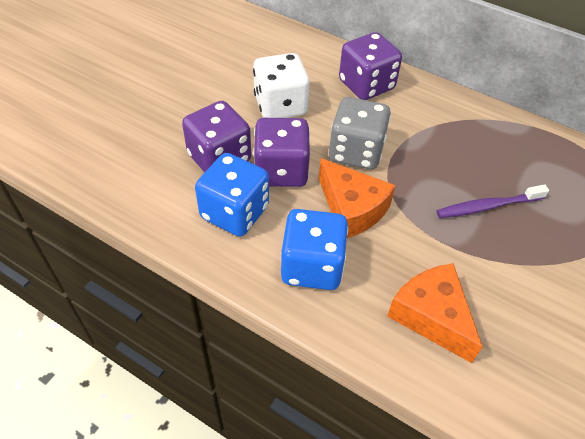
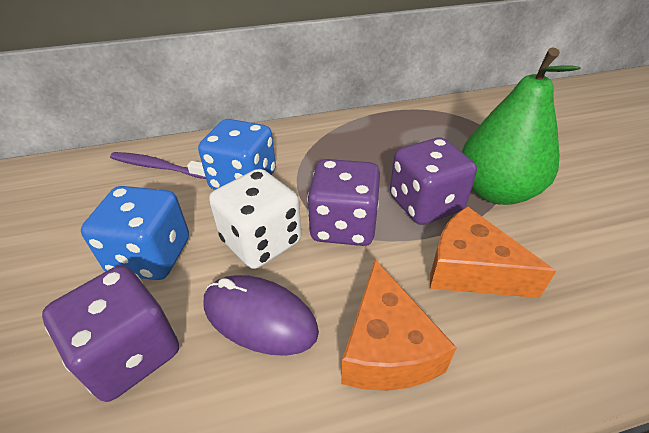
green pear: 0 -> 1
grey dice: 1 -> 0
purple mouse: 0 -> 1

